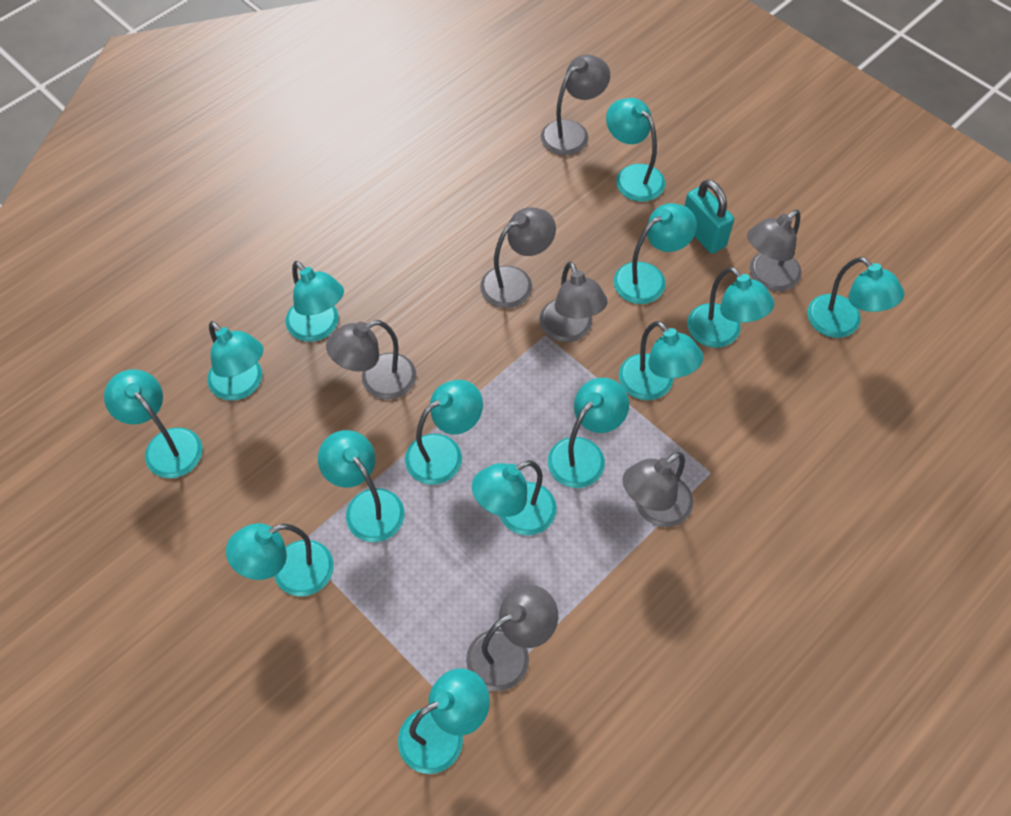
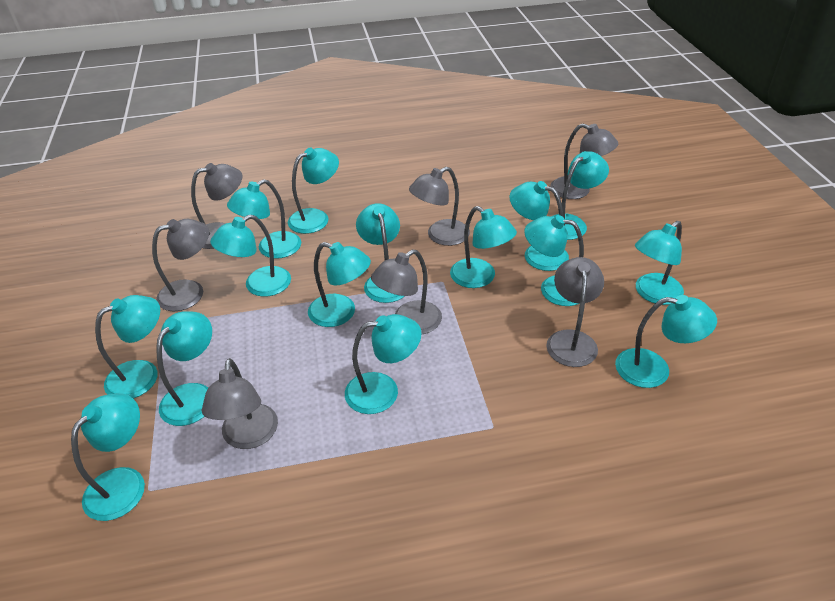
turquoise lamp: 14 -> 15
turquoise padlock: 1 -> 0

